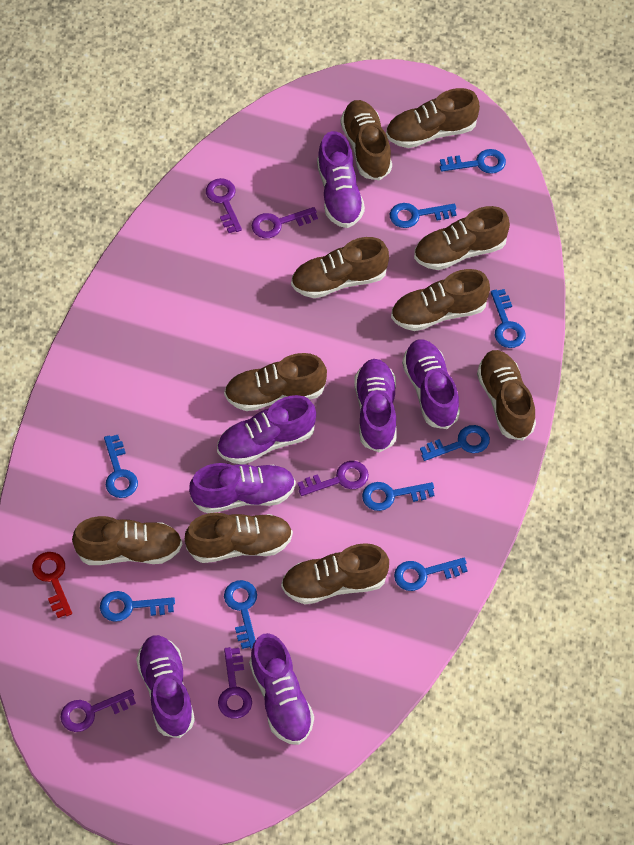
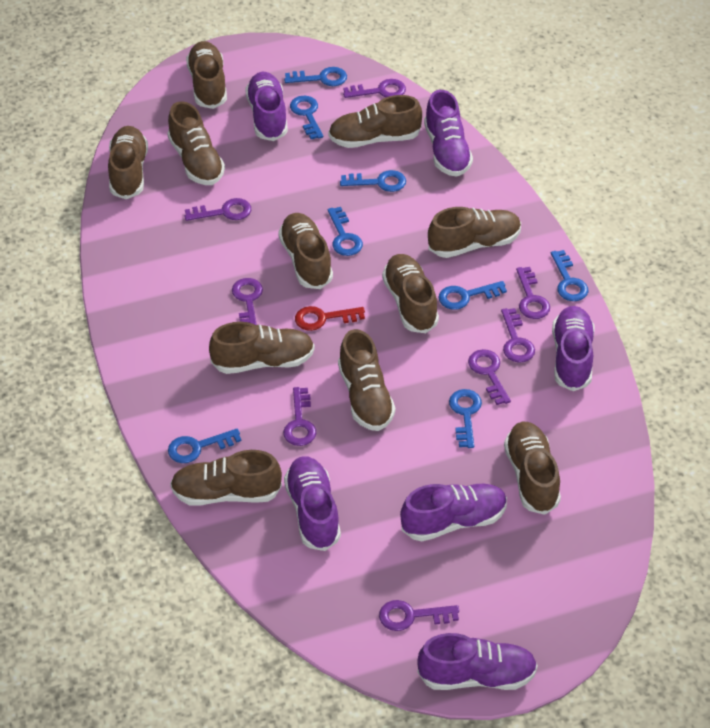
blue key: 9 -> 8
brown shoe: 10 -> 11
purple key: 5 -> 8
purple shoe: 7 -> 6

